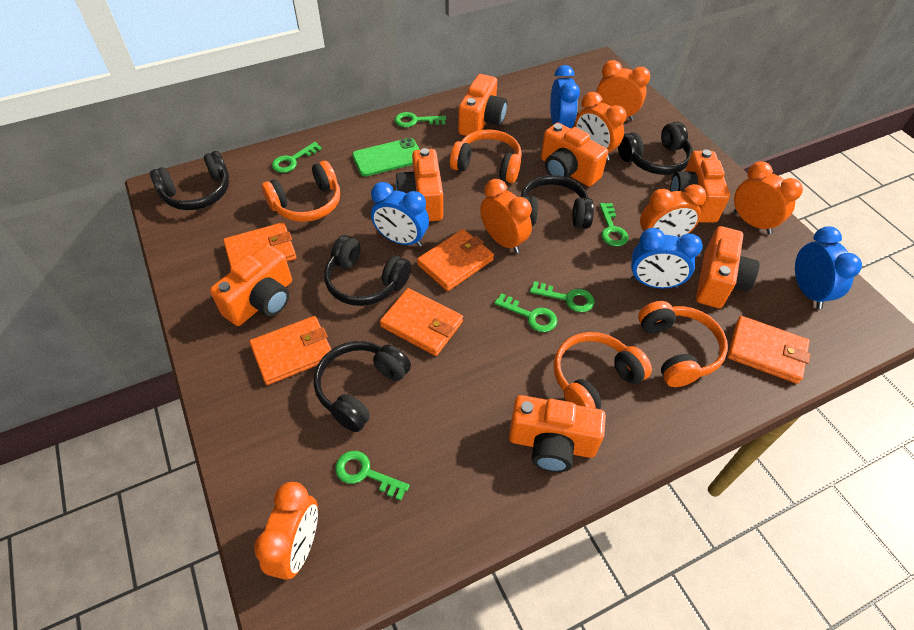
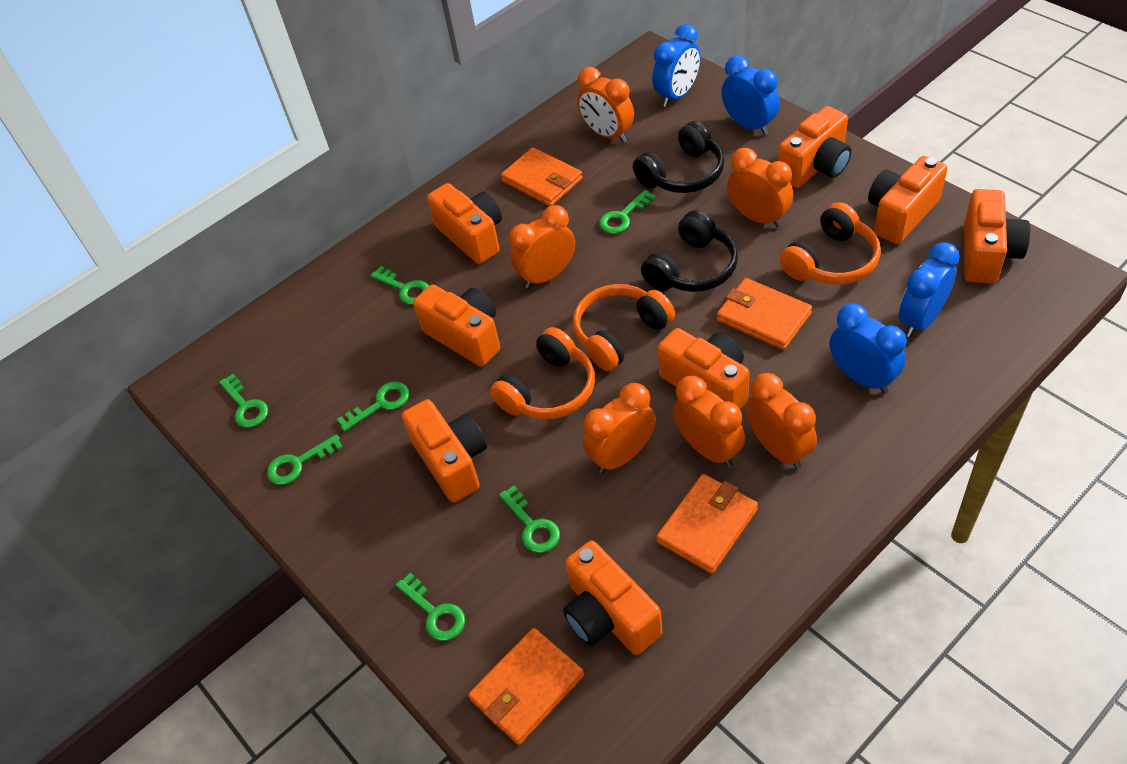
black headphones: 5 -> 2
green key: 6 -> 7
green phone: 1 -> 0
orange camera: 7 -> 8
orange headphones: 4 -> 3
orange wallet: 5 -> 4

